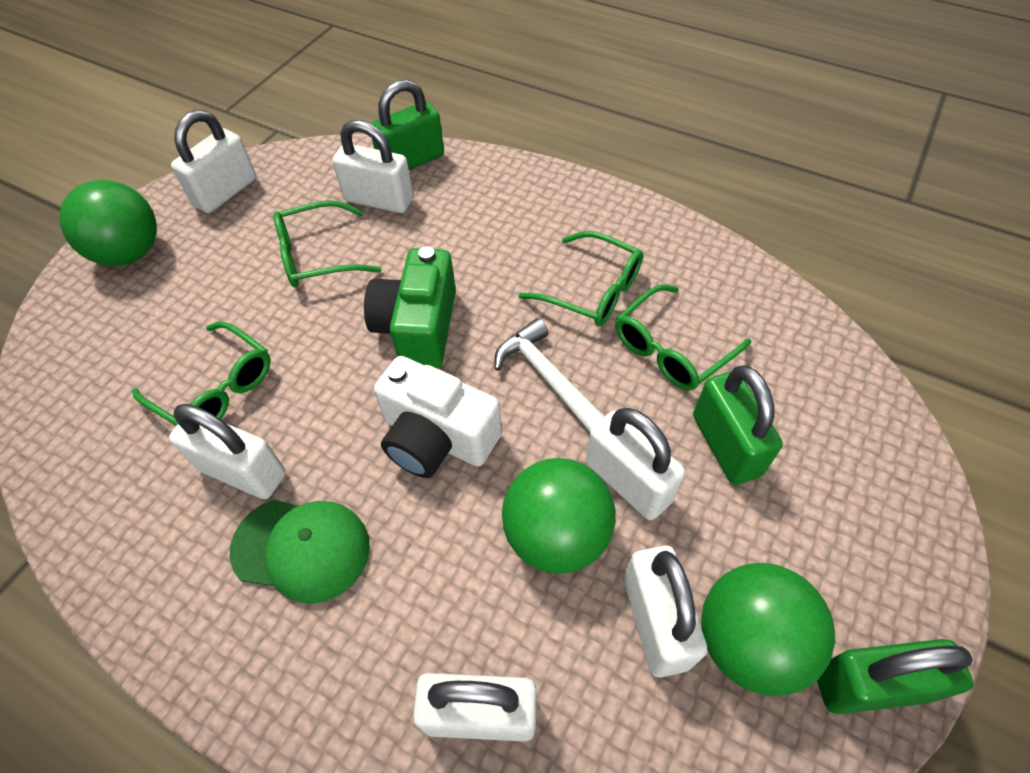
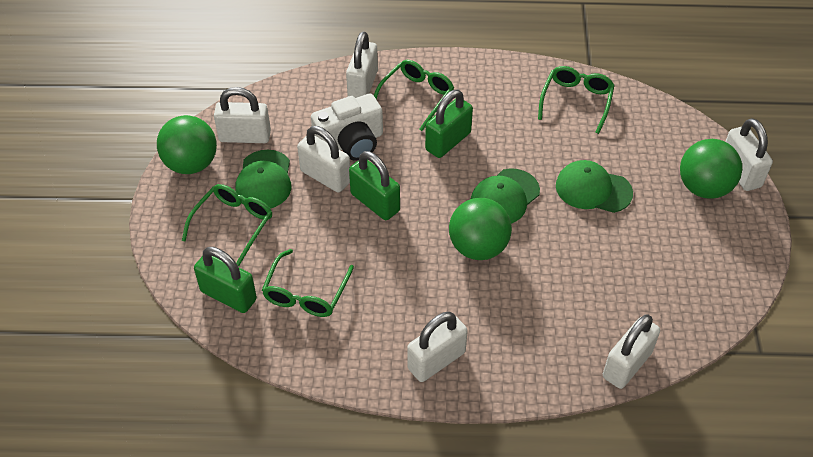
green camera: 1 -> 0
green cap: 1 -> 3
white hammer: 1 -> 0

